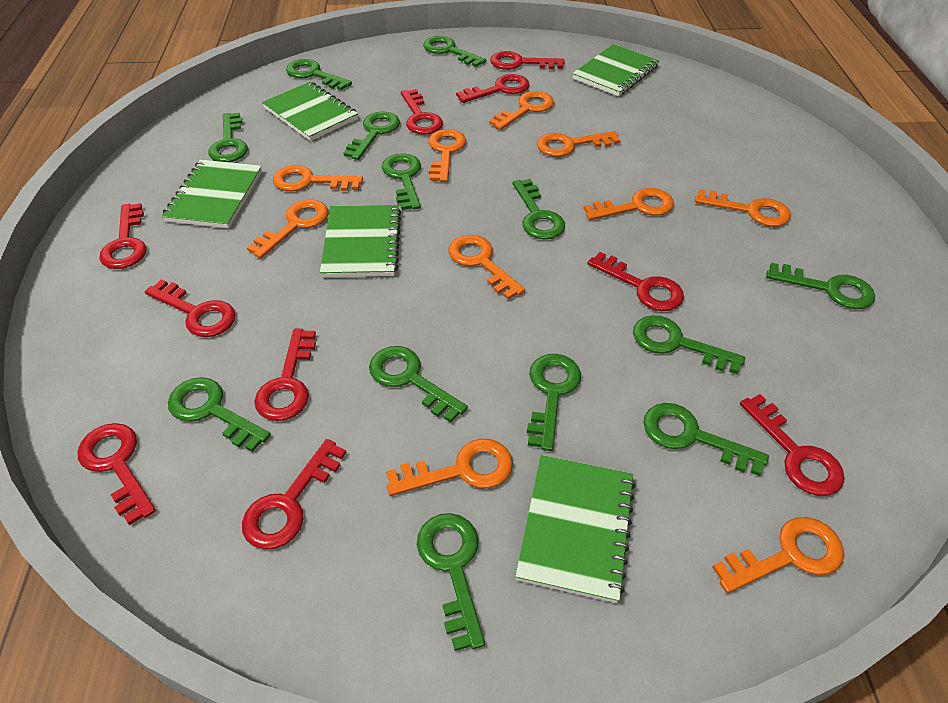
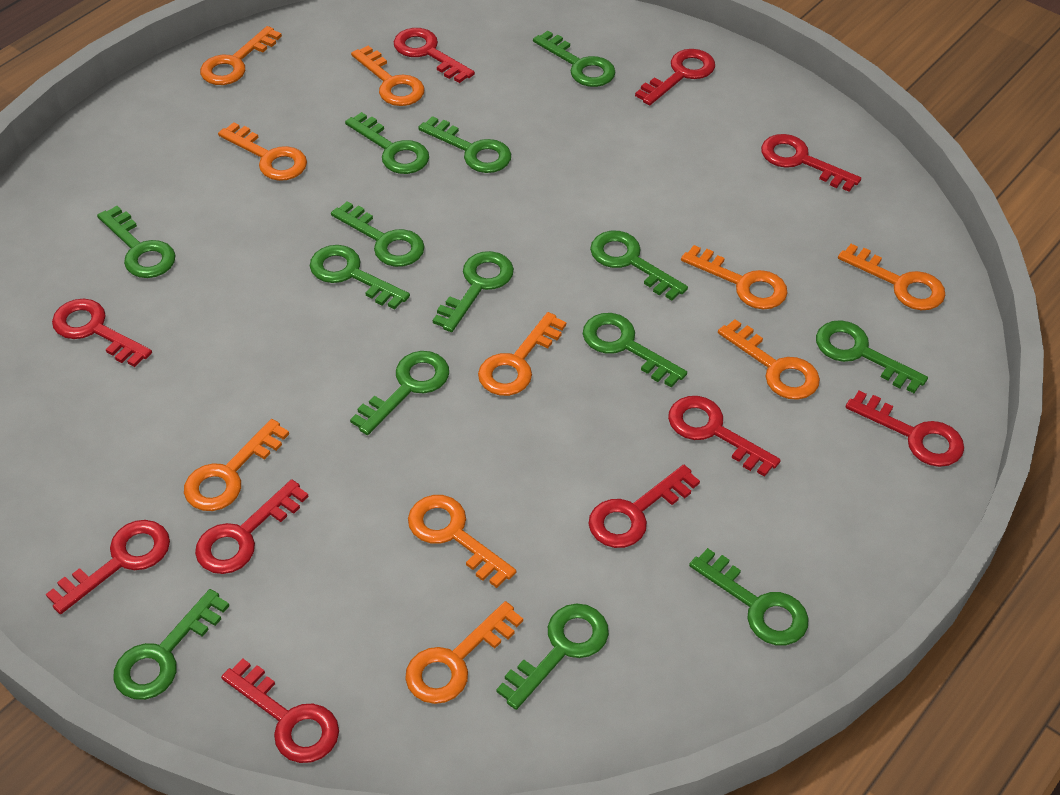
green key: 13 -> 14
green notebook: 5 -> 0

